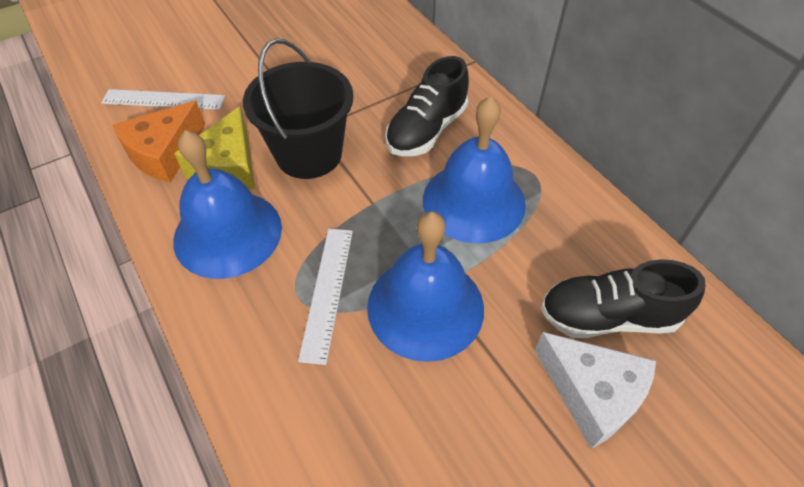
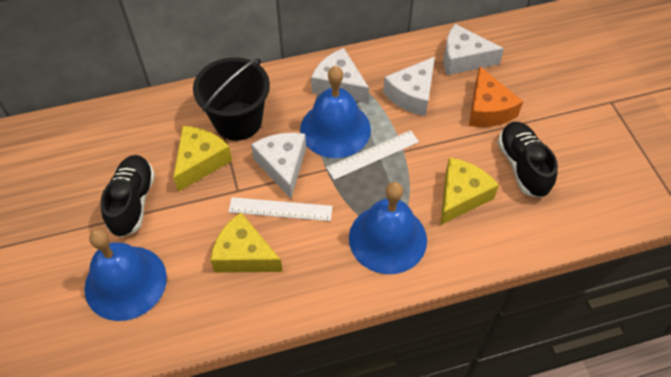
white cheese: 1 -> 4
yellow cheese: 1 -> 3

